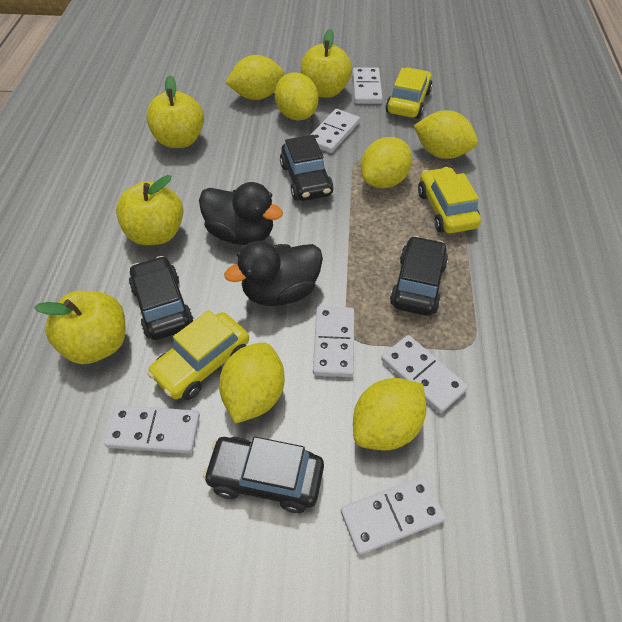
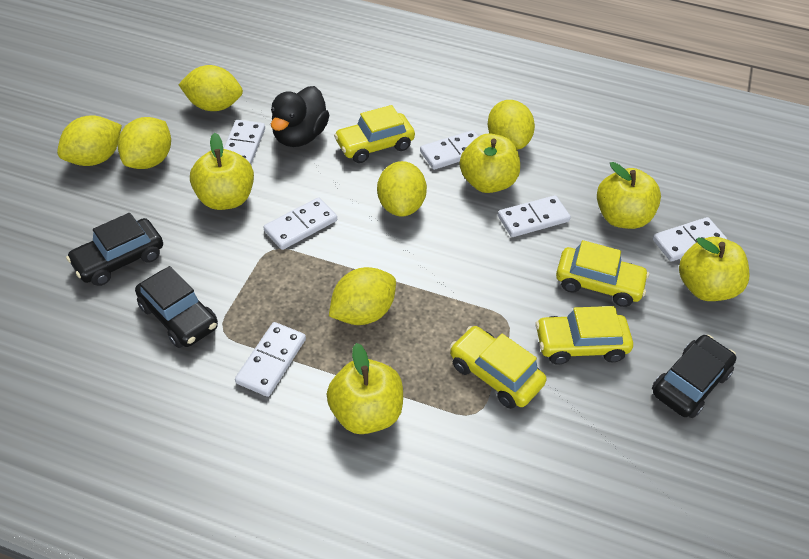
black car: 4 -> 3
black duck: 2 -> 1
yellow apple: 4 -> 5
yellow car: 3 -> 4

